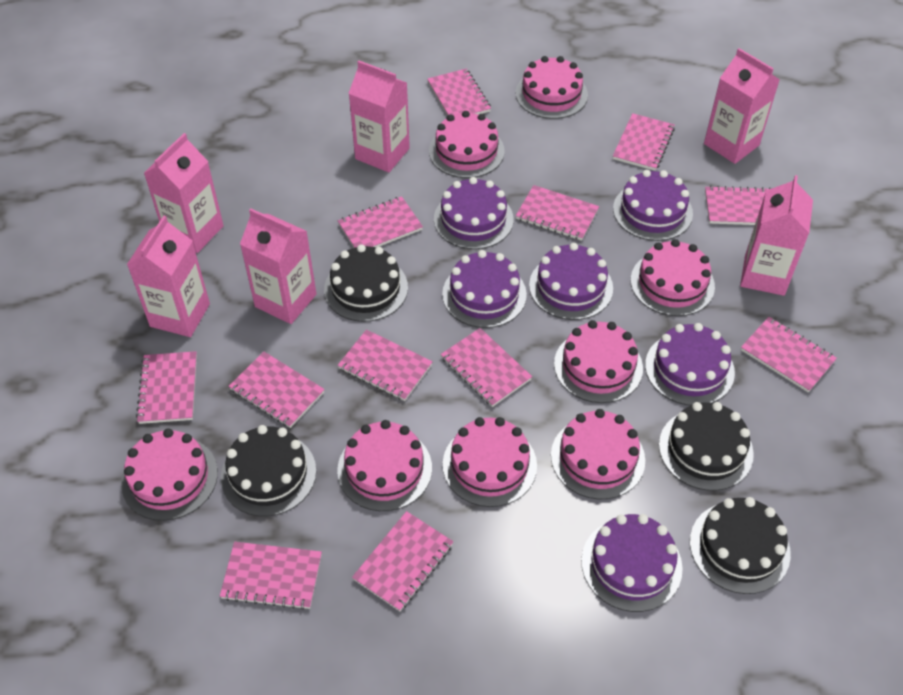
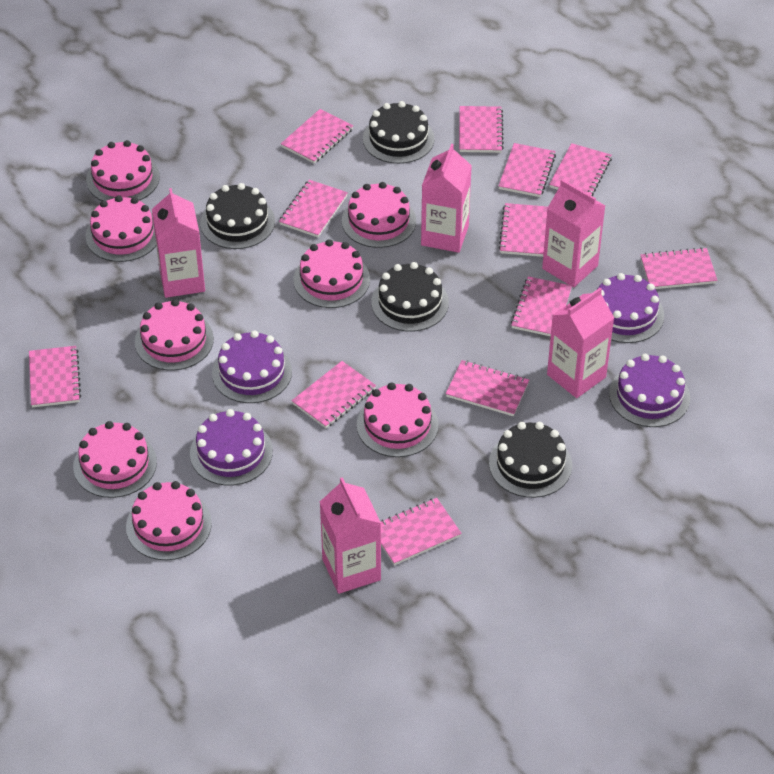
pink carton: 6 -> 5
purple cake: 6 -> 4

